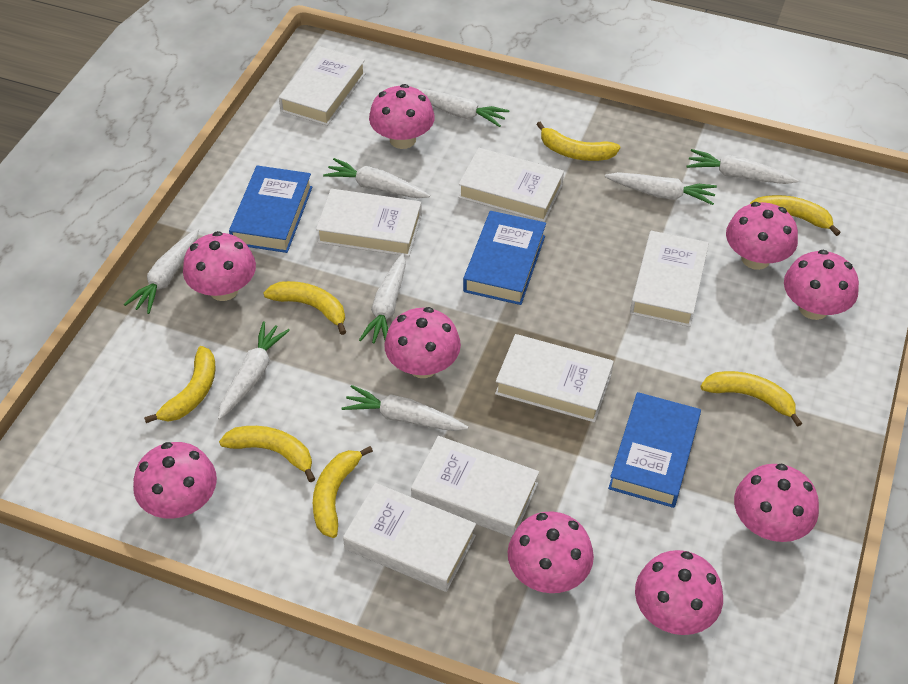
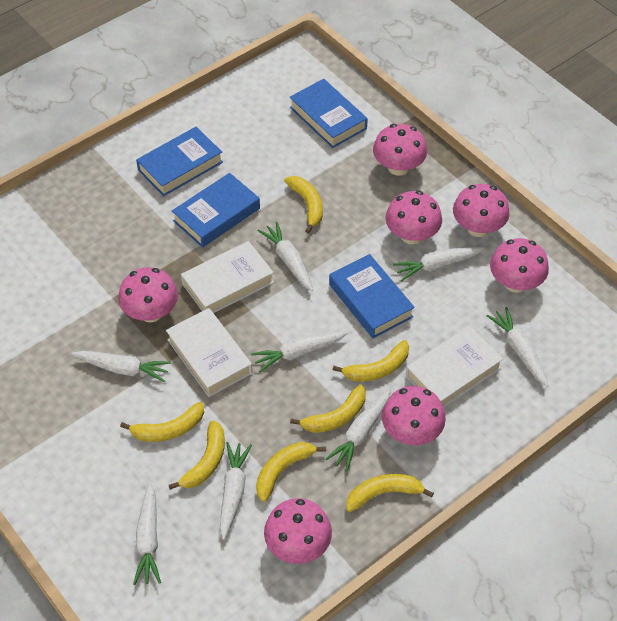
blue book: 3 -> 4
pink mushroom: 9 -> 7
white book: 7 -> 3

